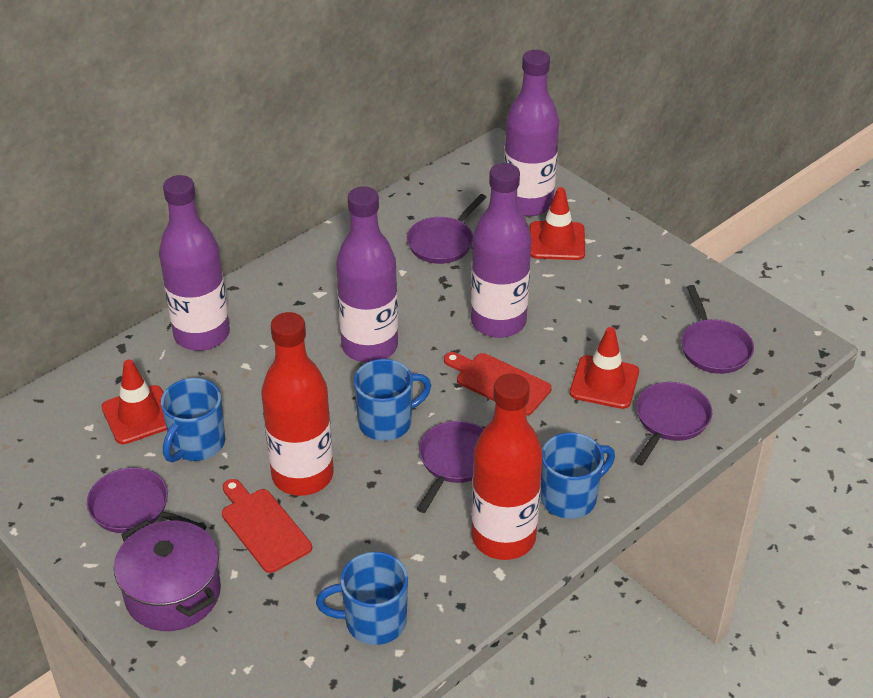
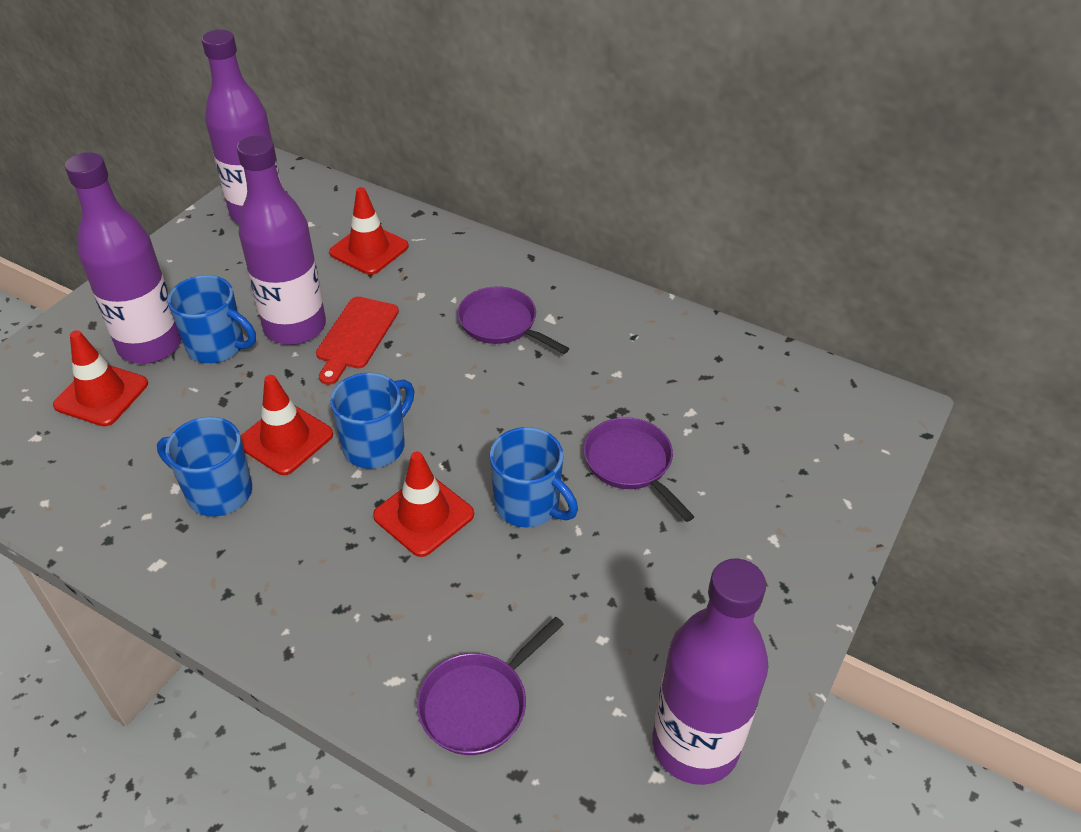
purple pan: 5 -> 3
purple pot: 1 -> 0
red bottle: 2 -> 0
red cutting board: 2 -> 1
red traffic cone: 3 -> 4

